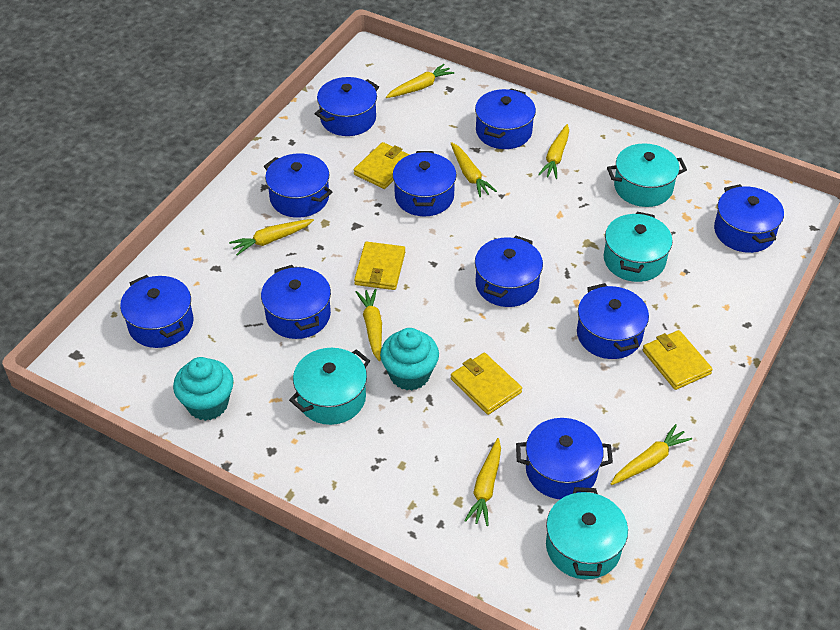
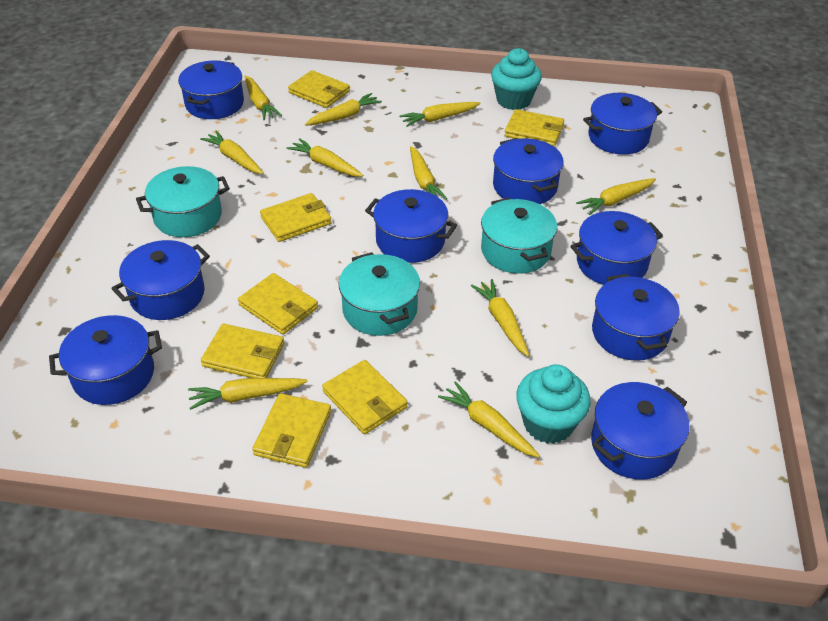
blue pot: 10 -> 9
turquoise pot: 4 -> 3
yellow carrot: 7 -> 10
yellow wallet: 4 -> 7

